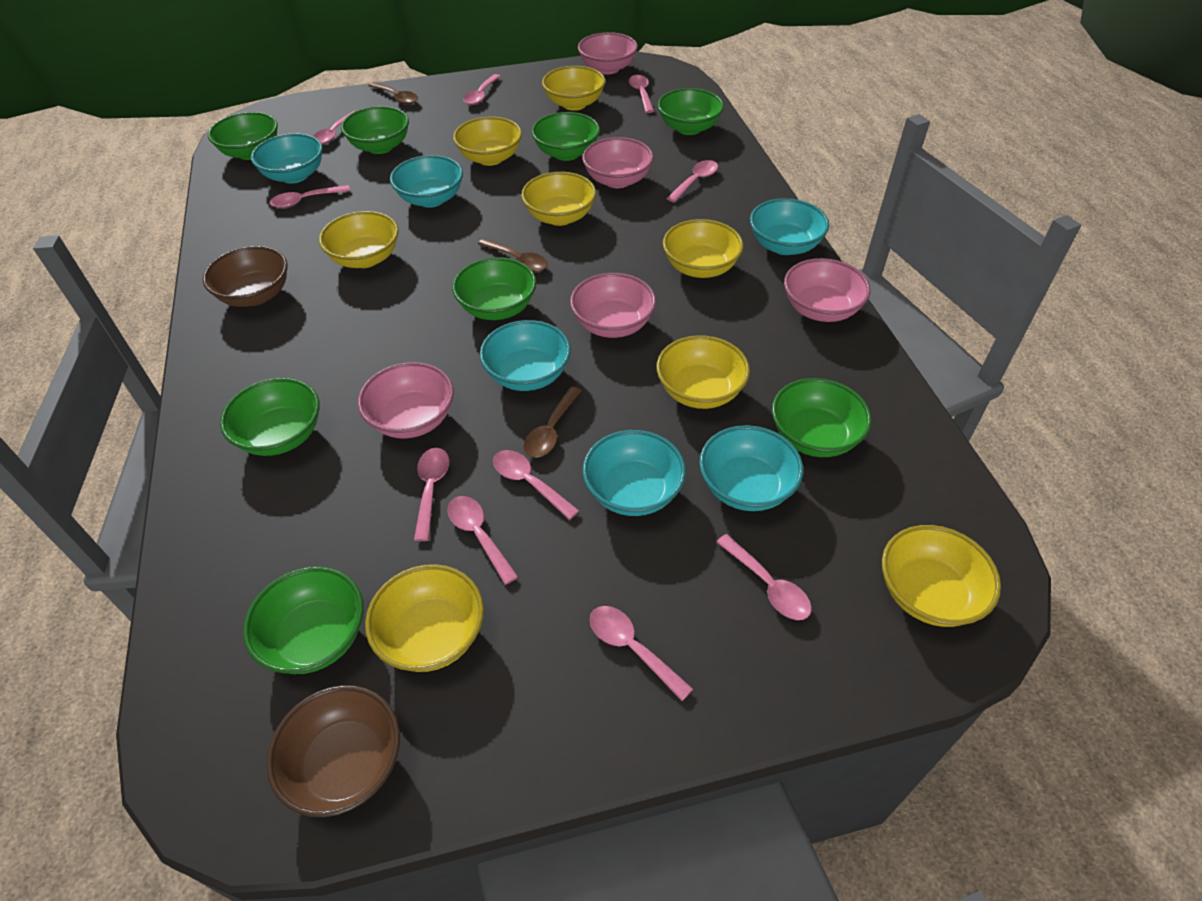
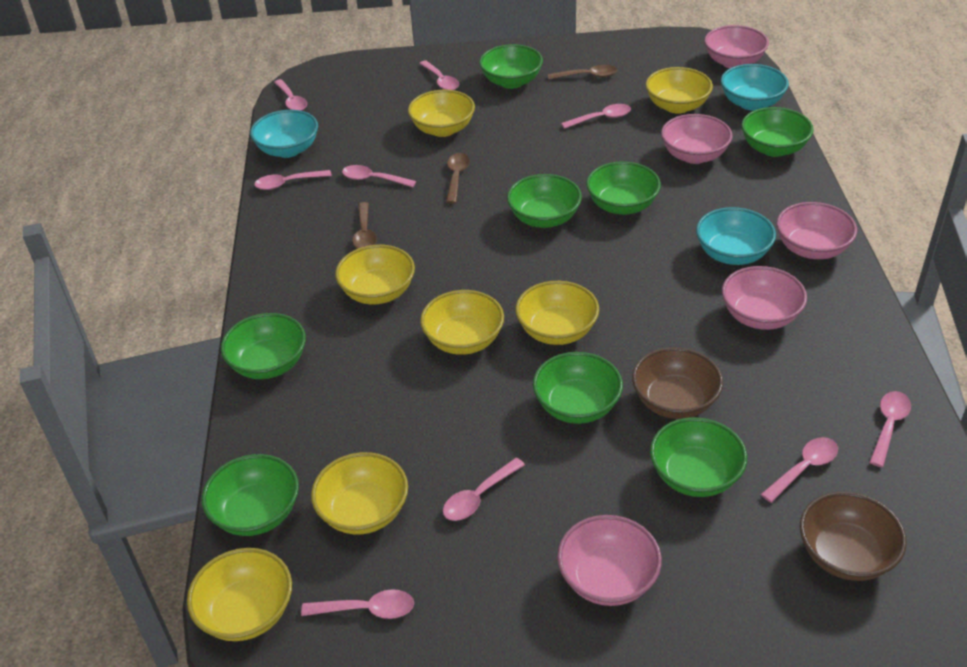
pink spoon: 10 -> 9
turquoise bowl: 6 -> 3
yellow bowl: 8 -> 7

